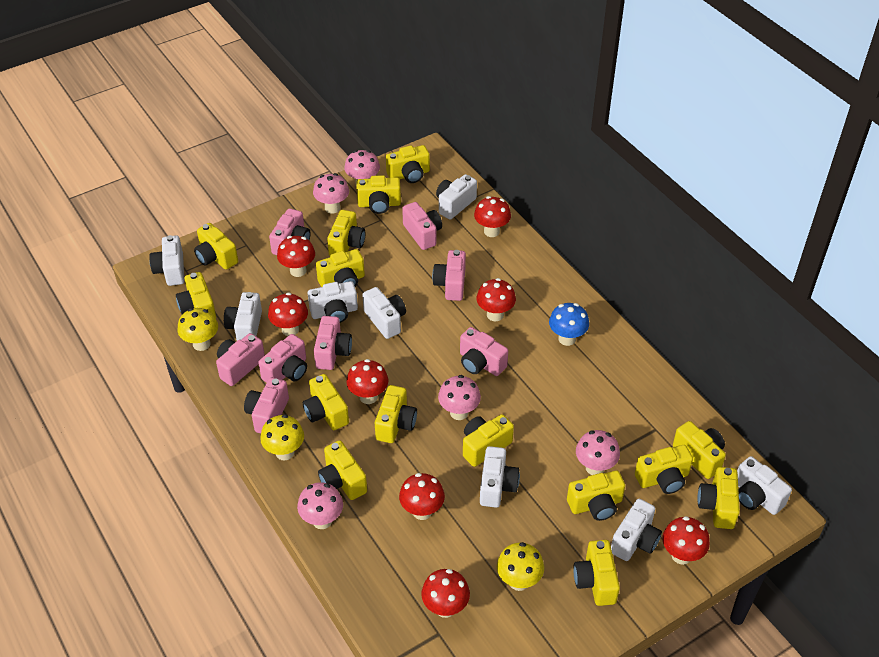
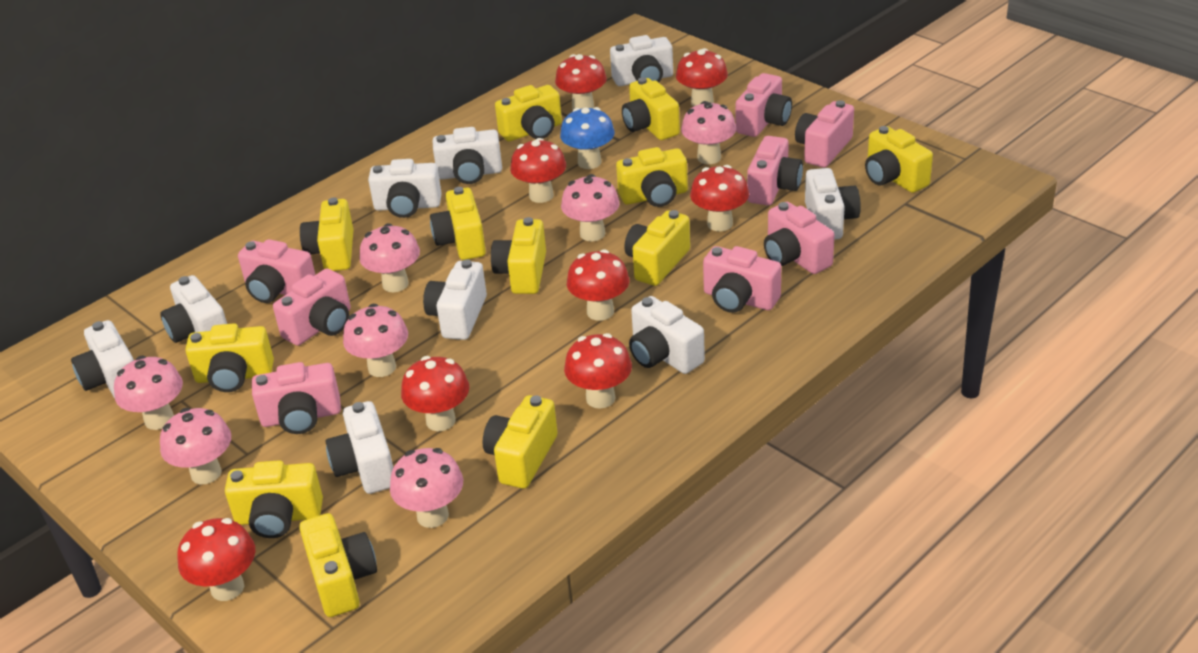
pink mushroom: 5 -> 7
white camera: 8 -> 9
yellow camera: 15 -> 12
yellow mushroom: 3 -> 0

